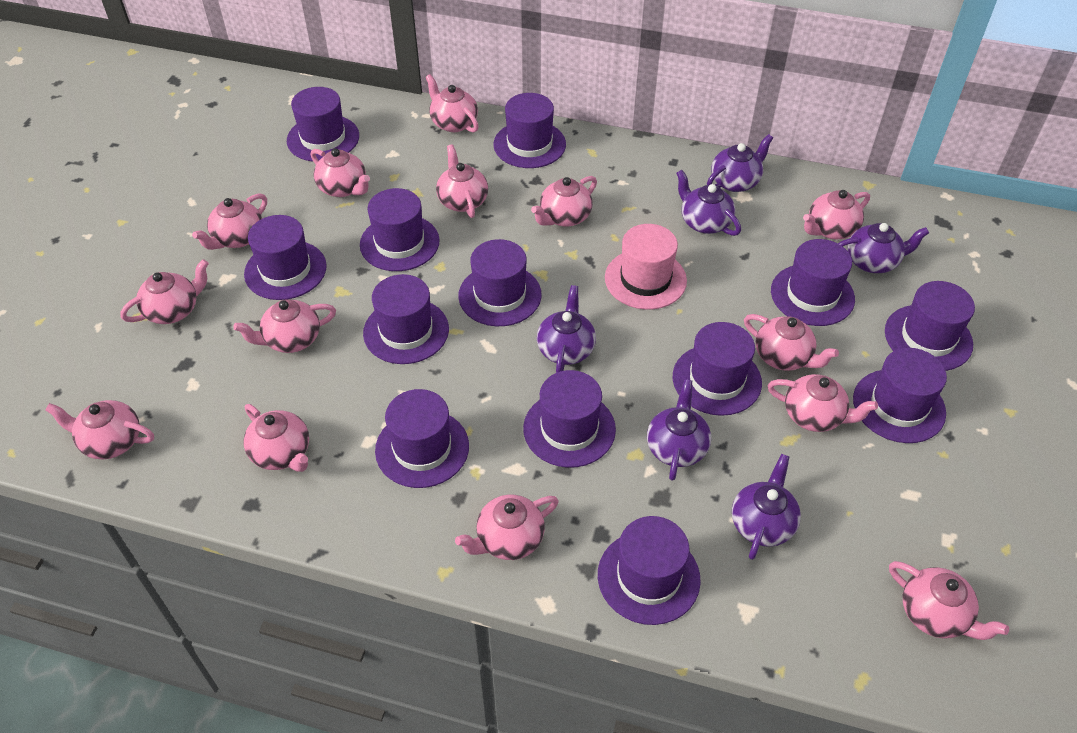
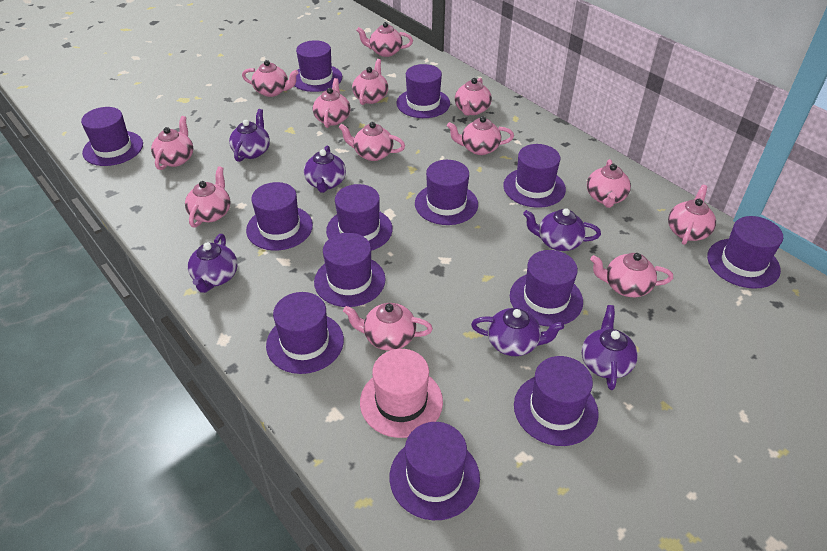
pink teapot: 14 -> 13

